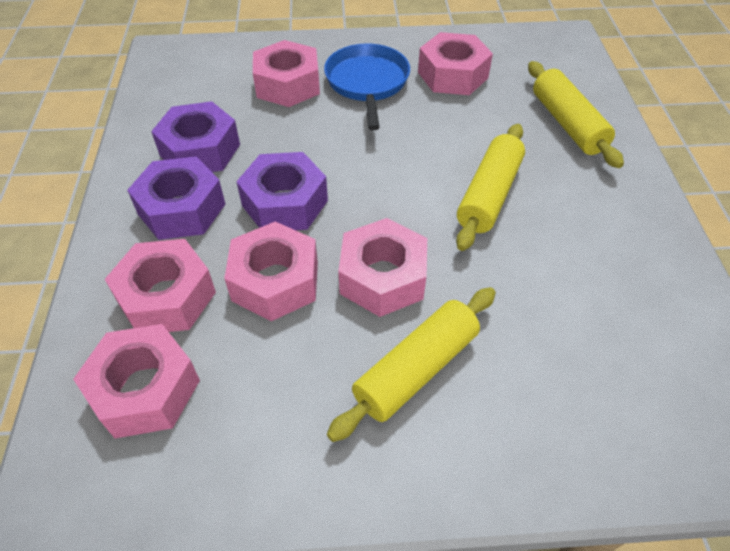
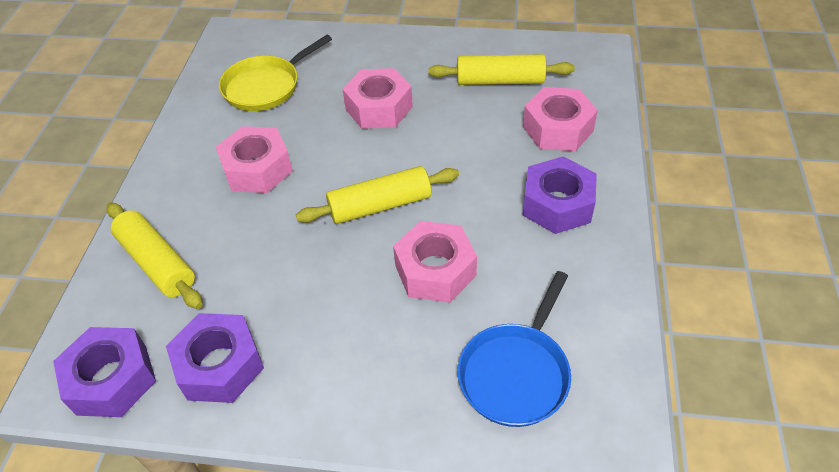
pink nut: 6 -> 4
yellow pan: 0 -> 1

